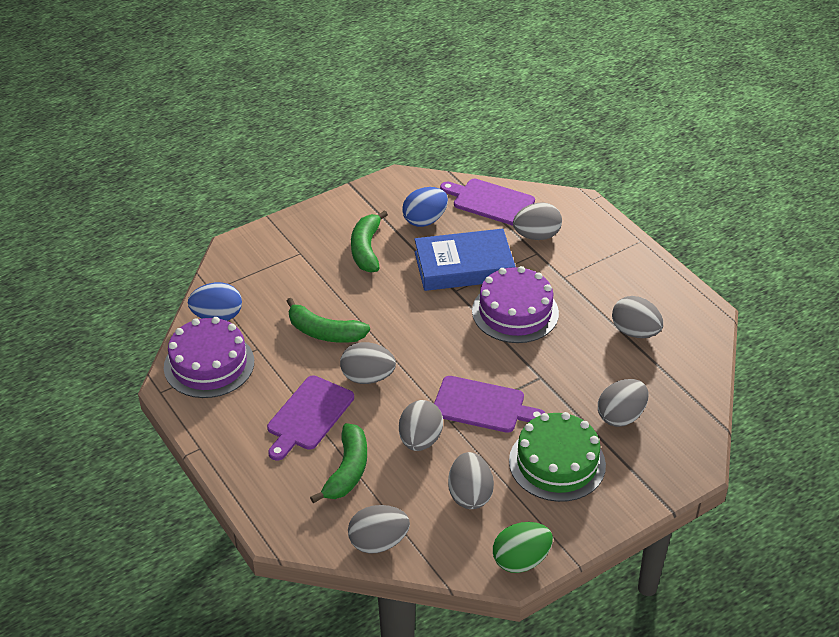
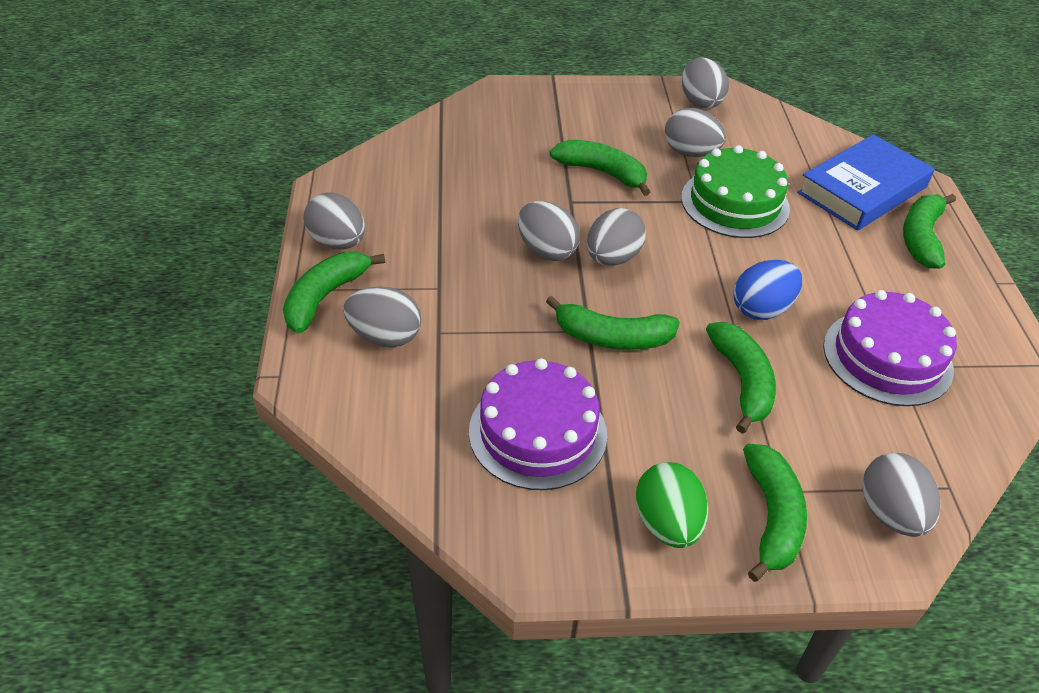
blue egg: 2 -> 1
green banana: 3 -> 6
purple cutting board: 3 -> 0

